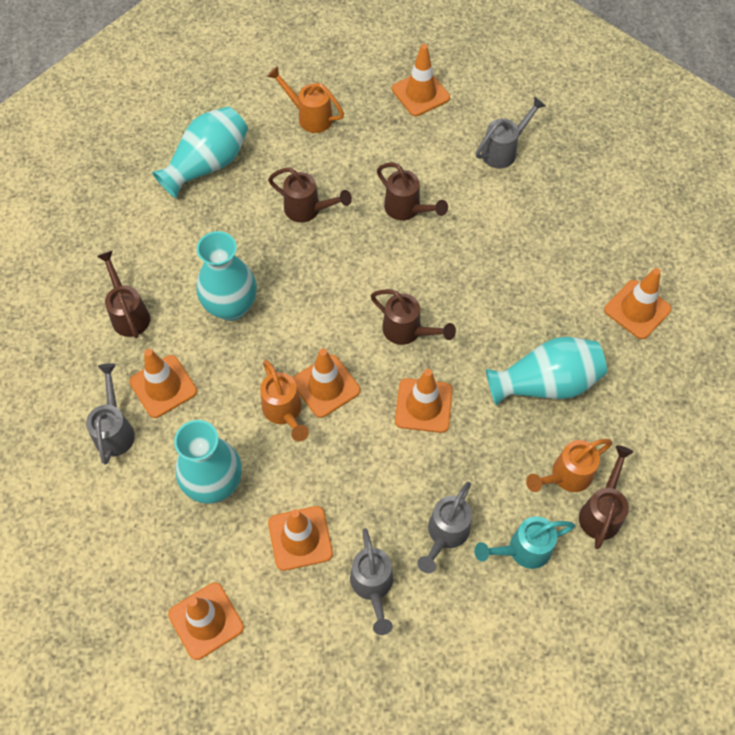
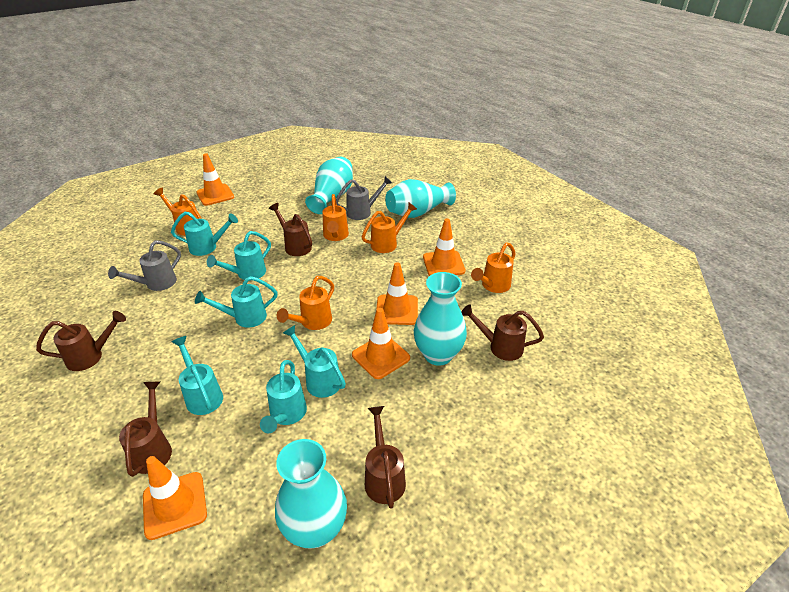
grey watering can: 4 -> 2
orange traffic cone: 7 -> 5
orange watering can: 3 -> 5
turquoise watering can: 1 -> 6

